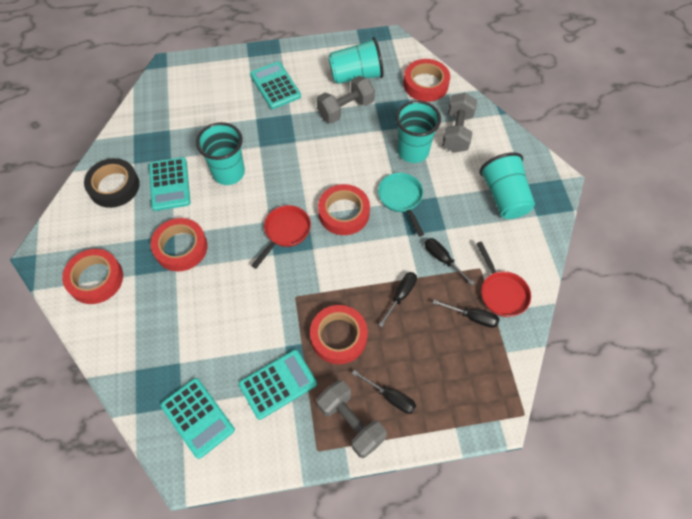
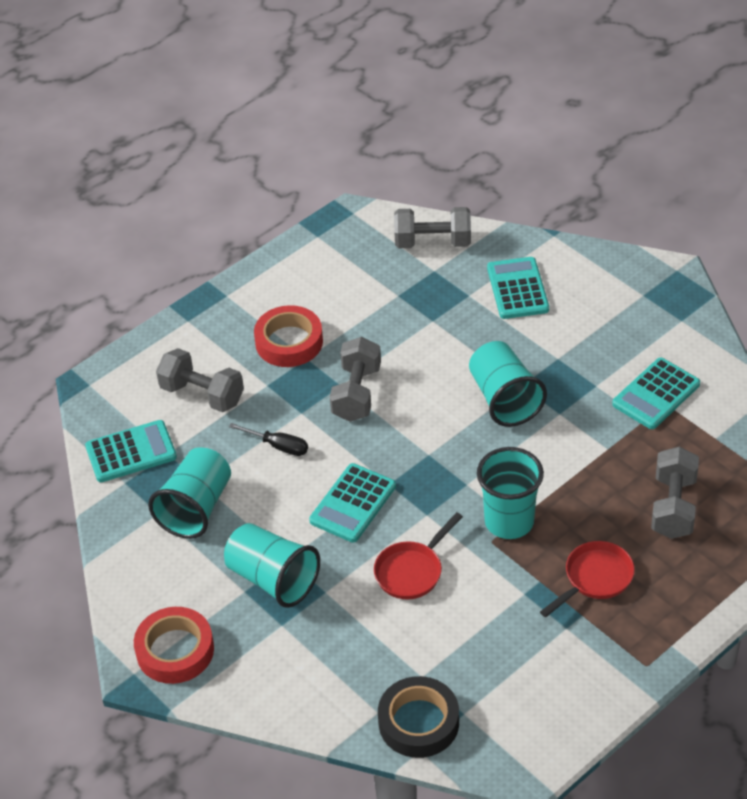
black screwdriver: 4 -> 1
grey dumbbell: 3 -> 4
red tape: 5 -> 2
turquoise pan: 1 -> 0

